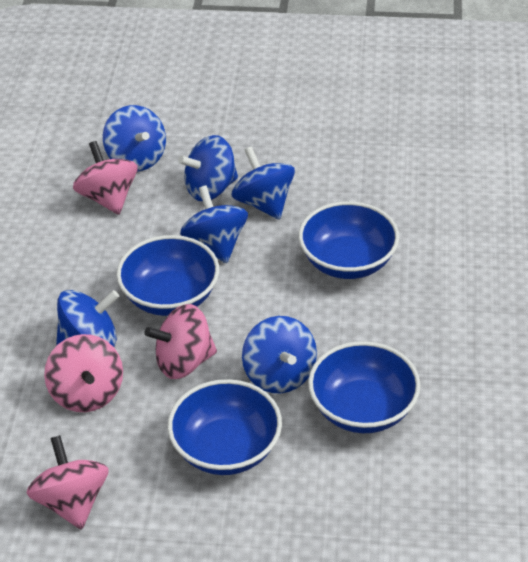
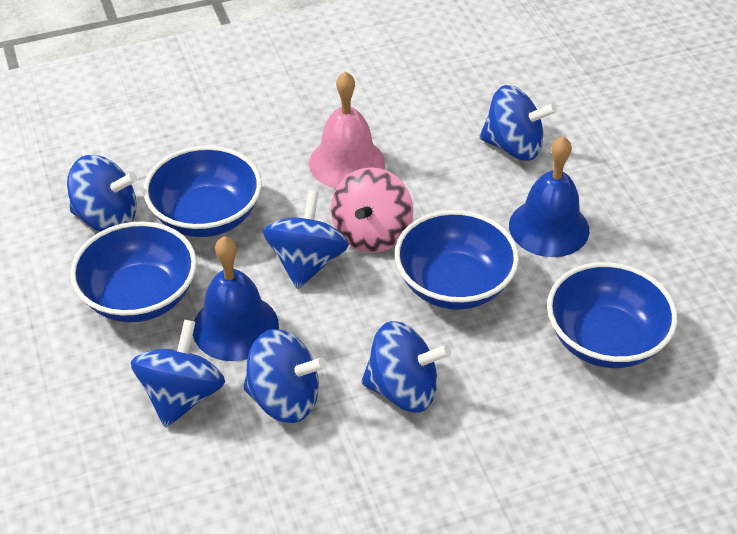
blue bell: 0 -> 2
pink bell: 0 -> 1
pink spinning top: 4 -> 1

